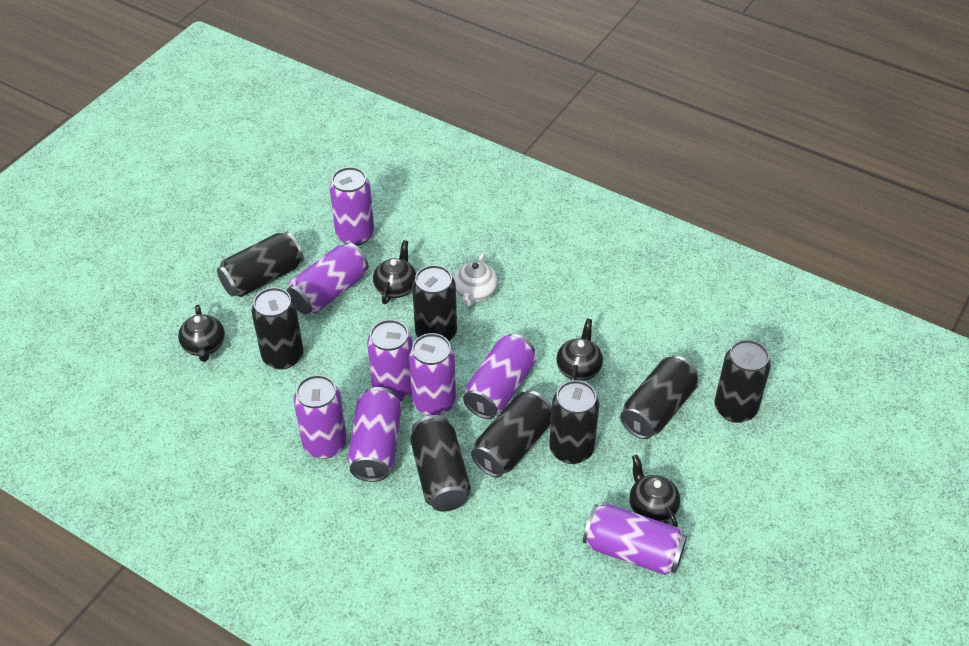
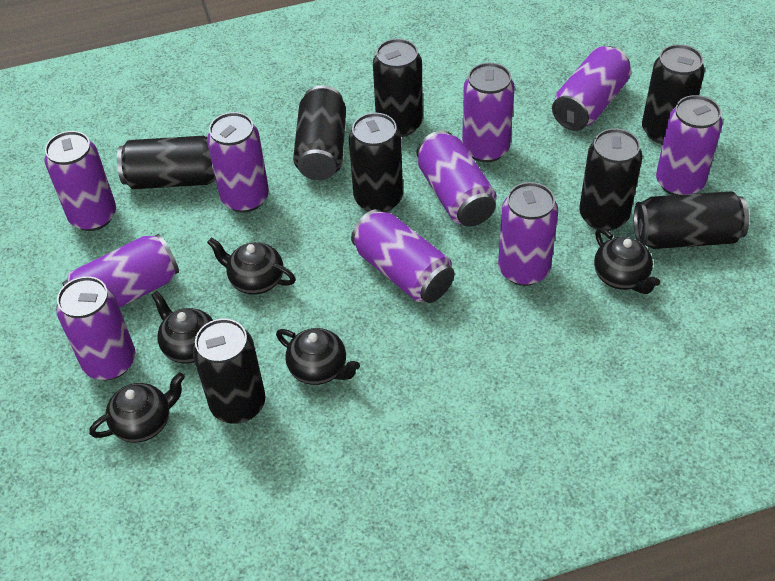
black teapot: 4 -> 5
purple can: 8 -> 10
white teapot: 1 -> 0

